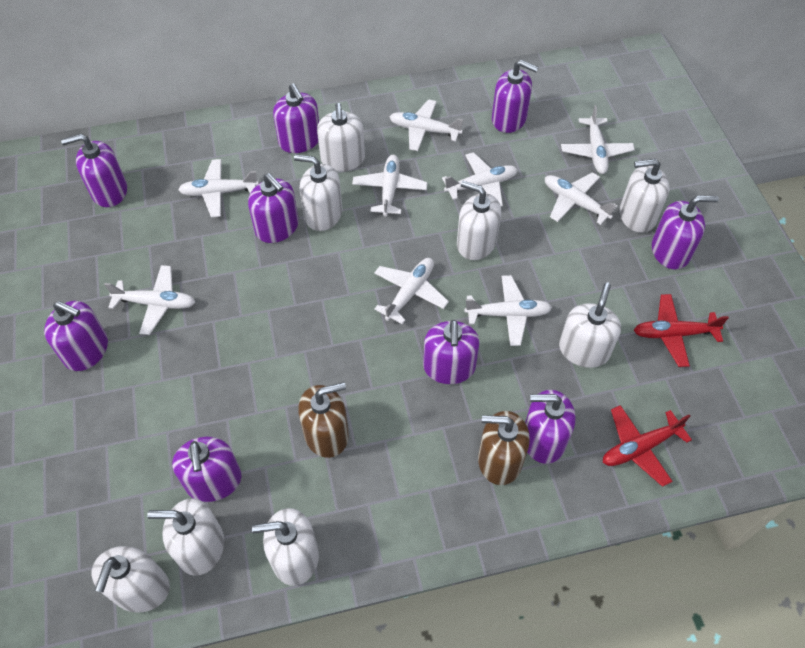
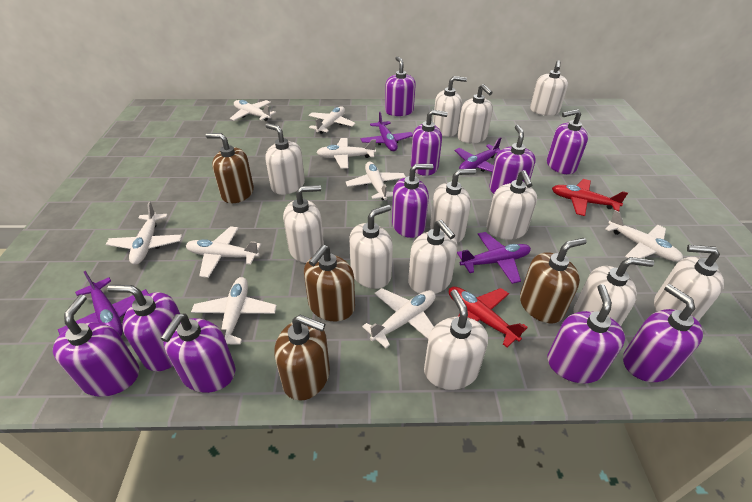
brown soap dispenser: 2 -> 4
purple plane: 0 -> 4
purple soap dispenser: 9 -> 10
white soap dispenser: 8 -> 12

